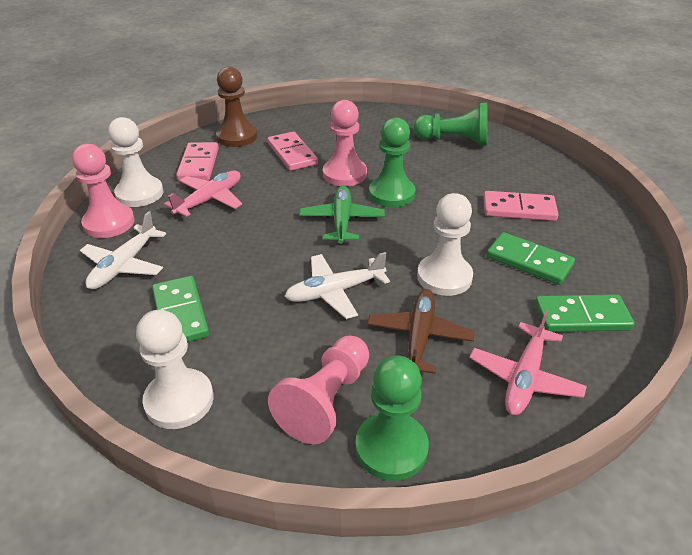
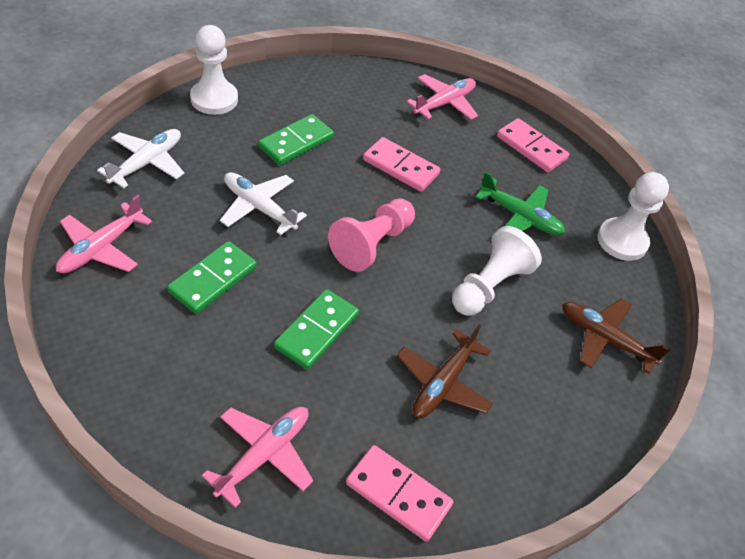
brown pawn: 1 -> 0
brown plane: 1 -> 2
green pawn: 3 -> 0
pink pawn: 3 -> 1
pink plane: 2 -> 3

